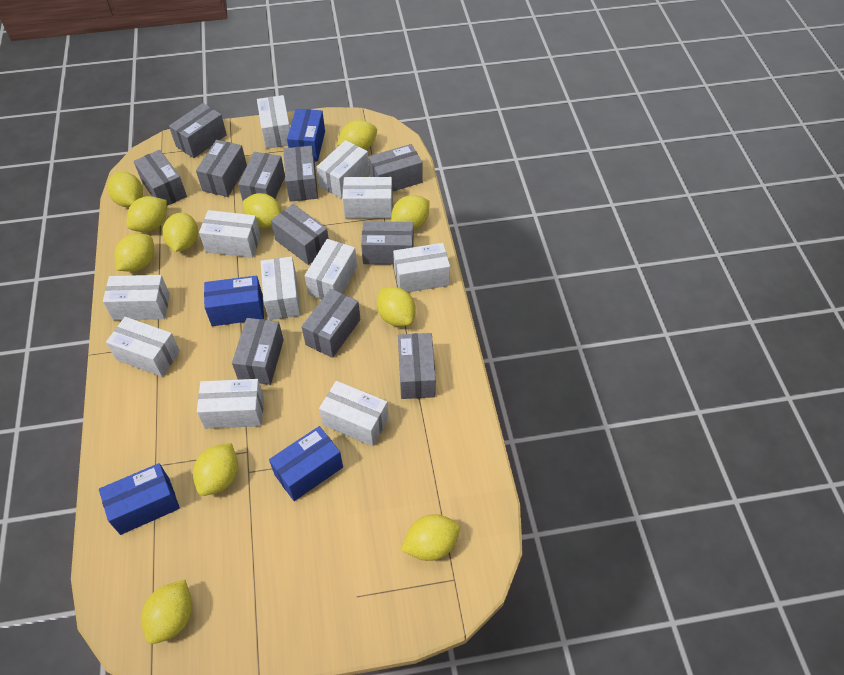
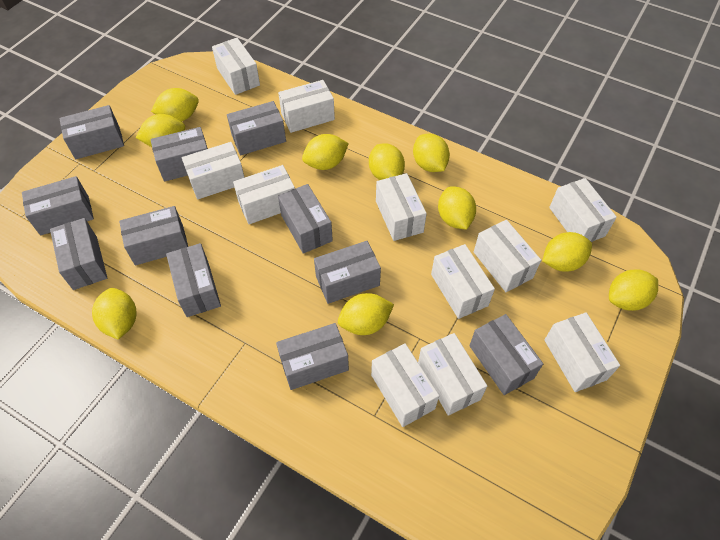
blue box: 4 -> 0
yellow lemon: 11 -> 10

